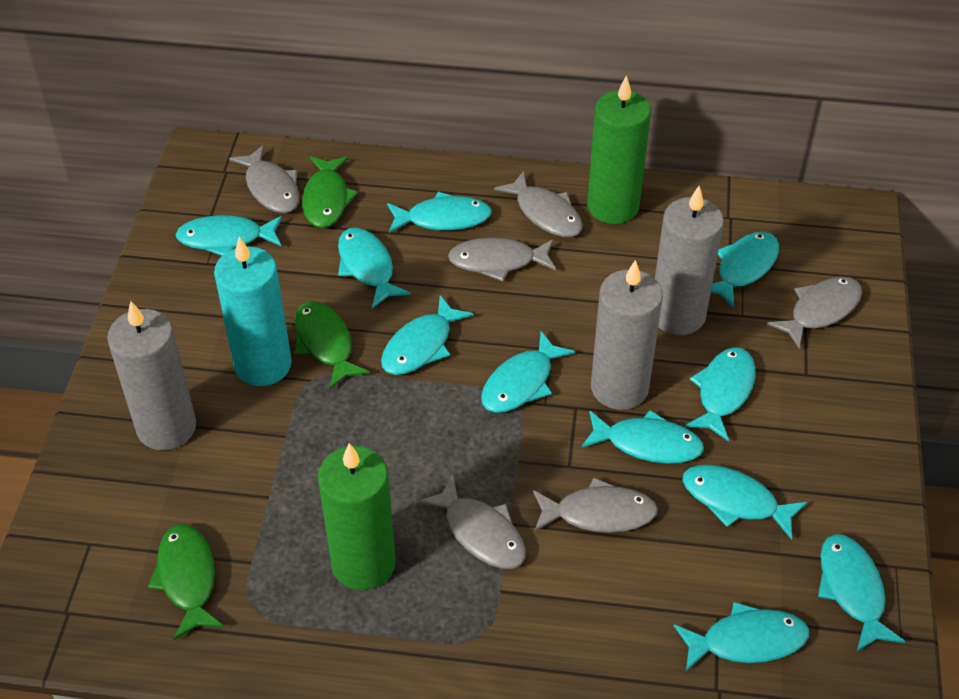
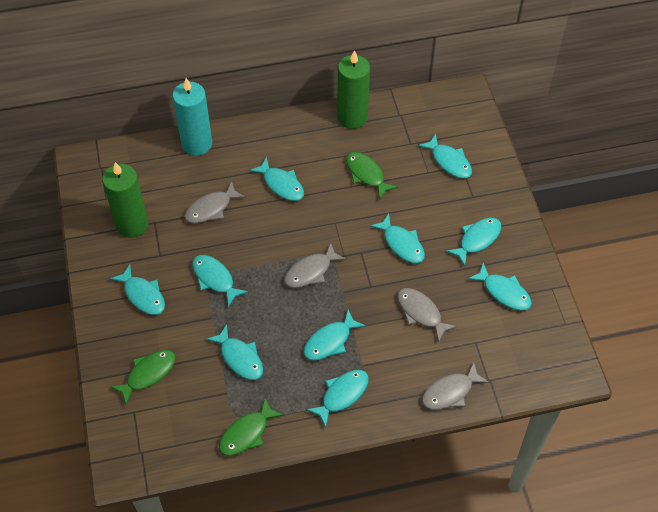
grey candle: 3 -> 0
grey fish: 6 -> 4
turquoise fish: 11 -> 10

